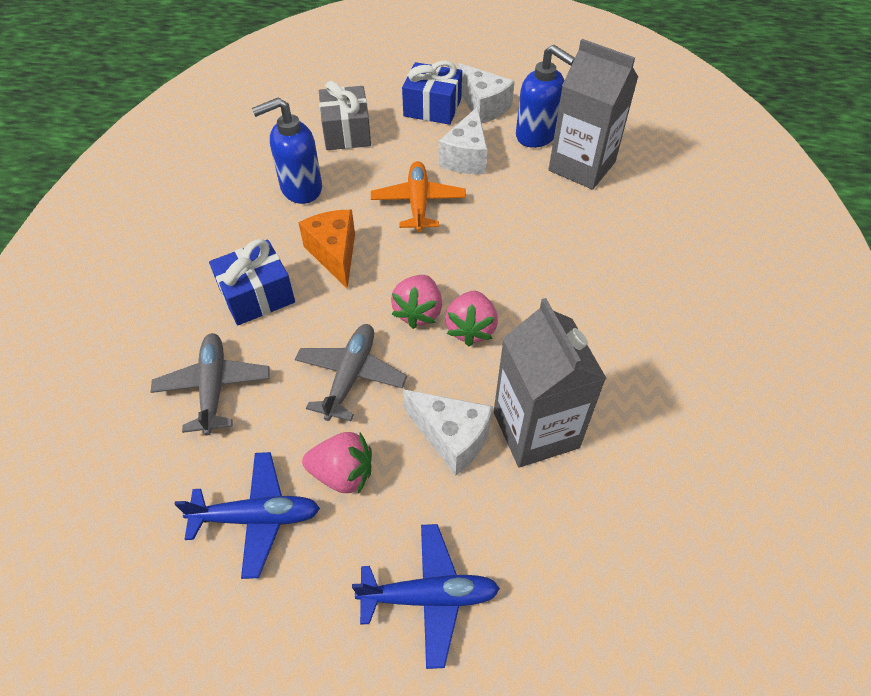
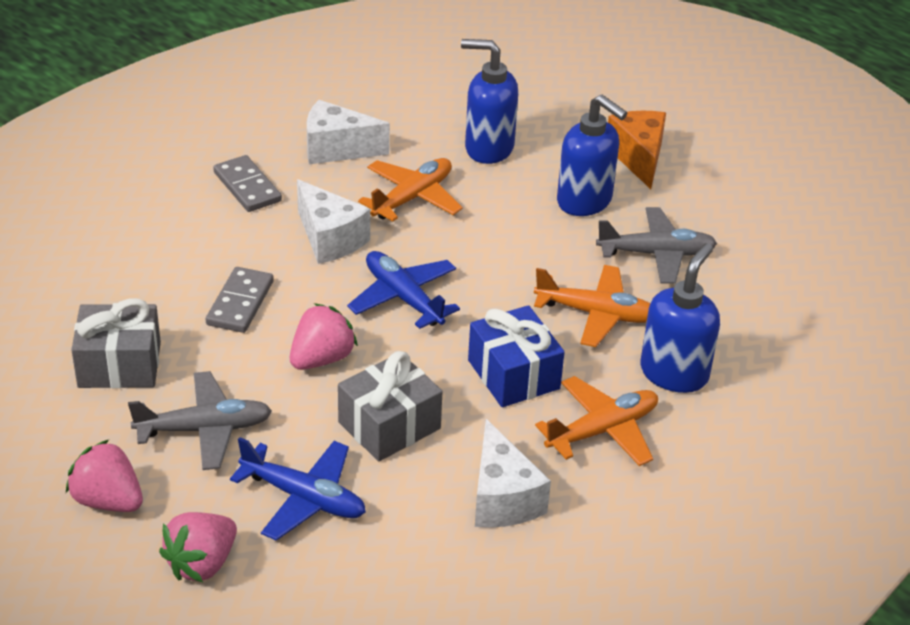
blue gift: 2 -> 1
blue soap dispenser: 2 -> 3
grey carton: 2 -> 0
grey domino: 0 -> 2
grey gift: 1 -> 2
orange plane: 1 -> 3

